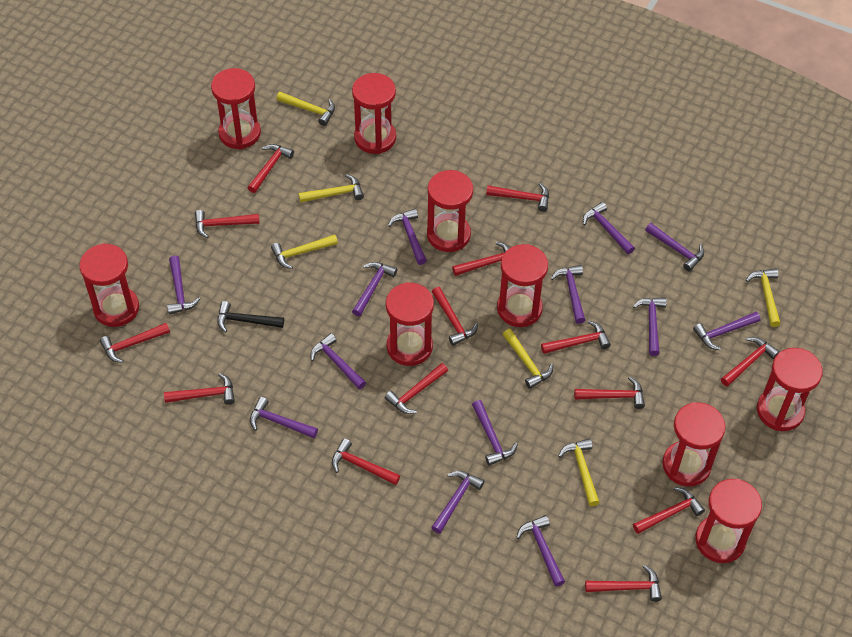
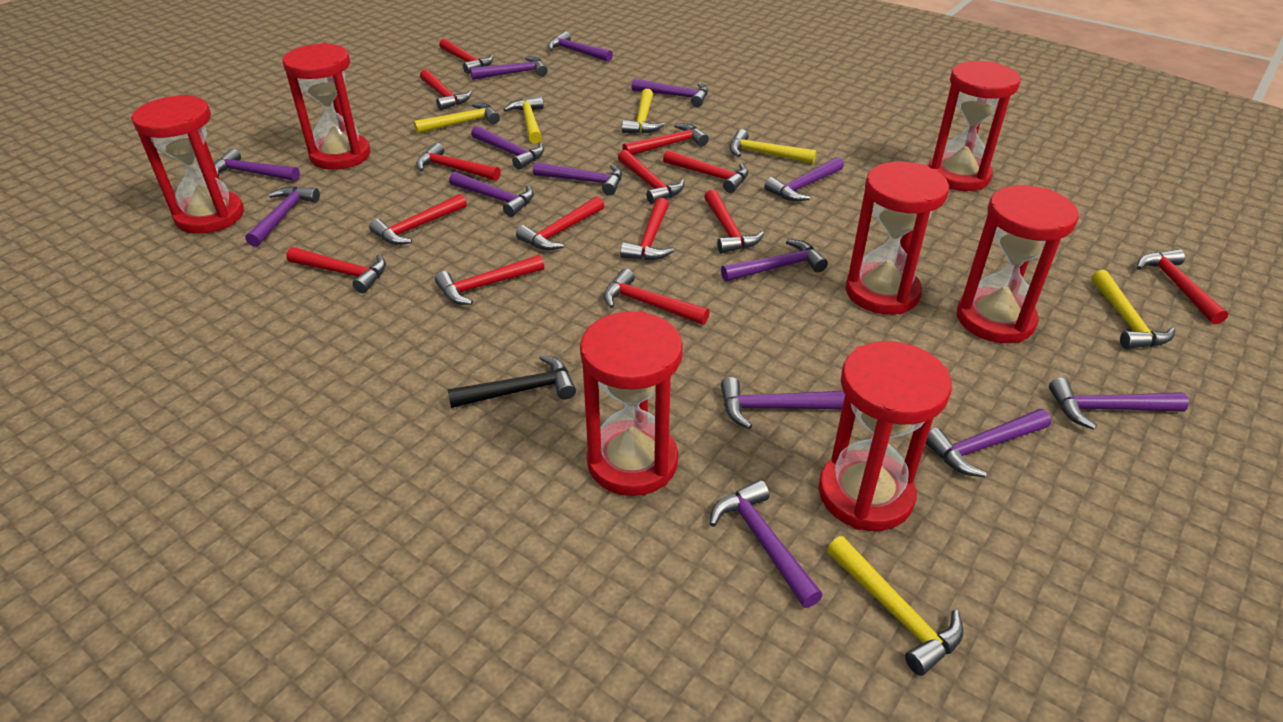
purple hammer: 13 -> 14
red hourglass: 9 -> 7

